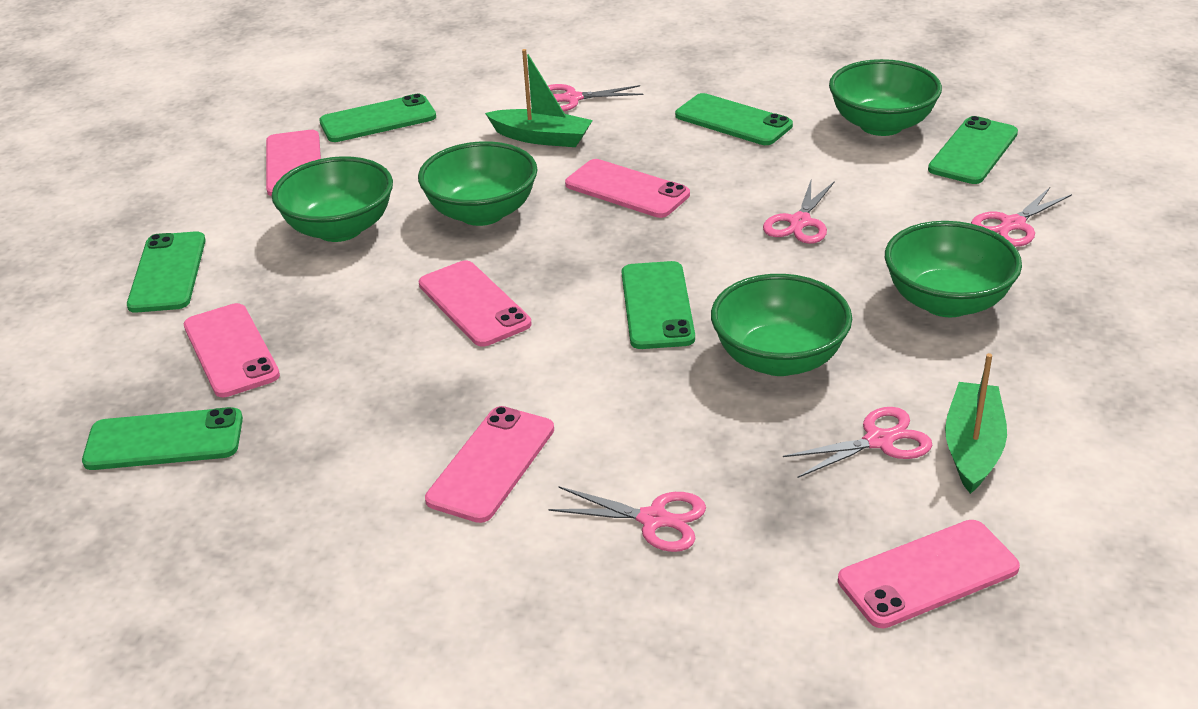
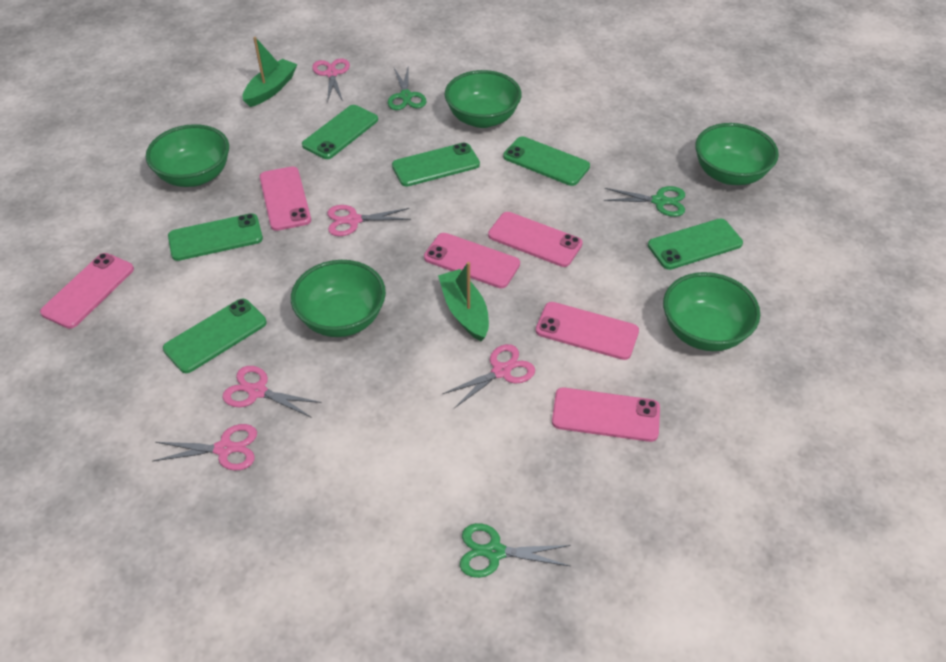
green scissors: 0 -> 3

